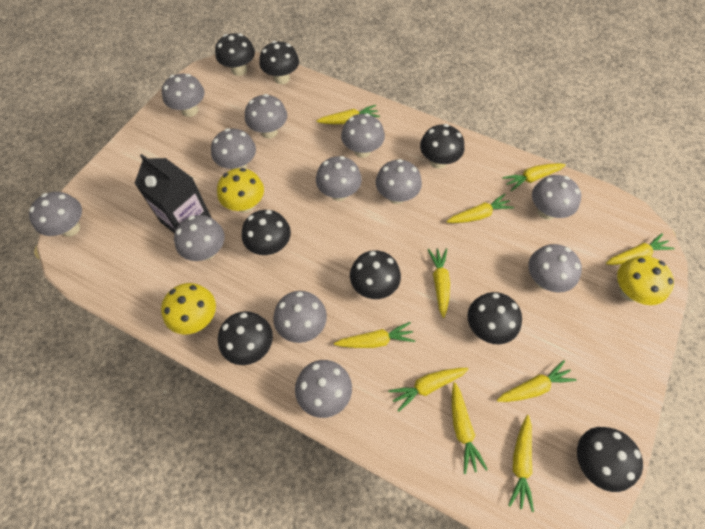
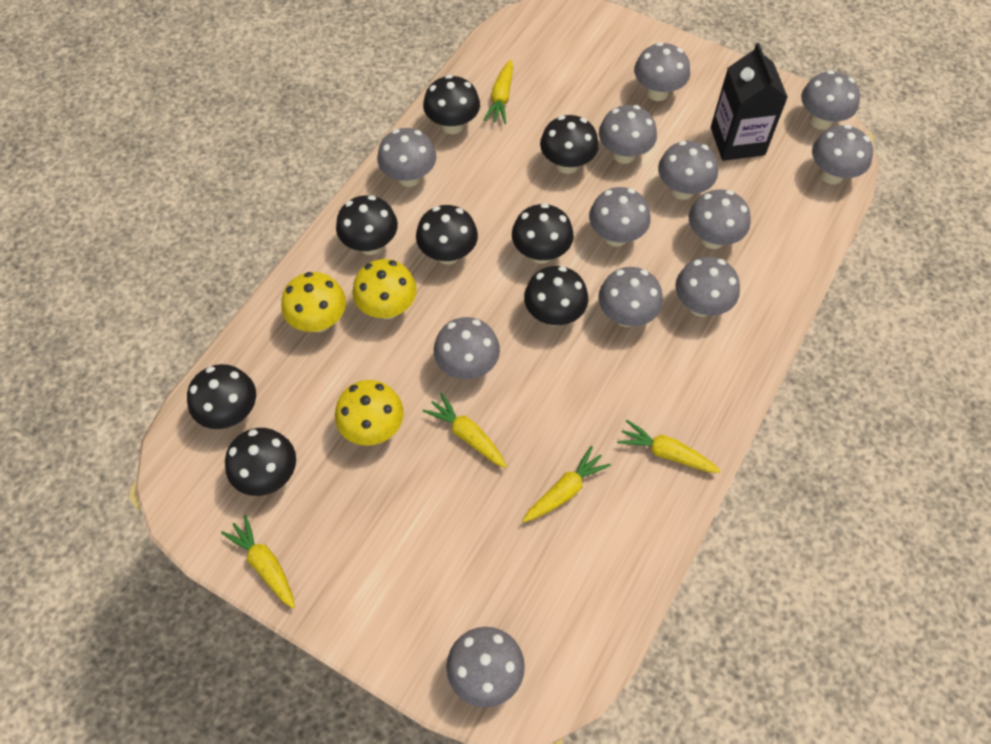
yellow carrot: 10 -> 5

